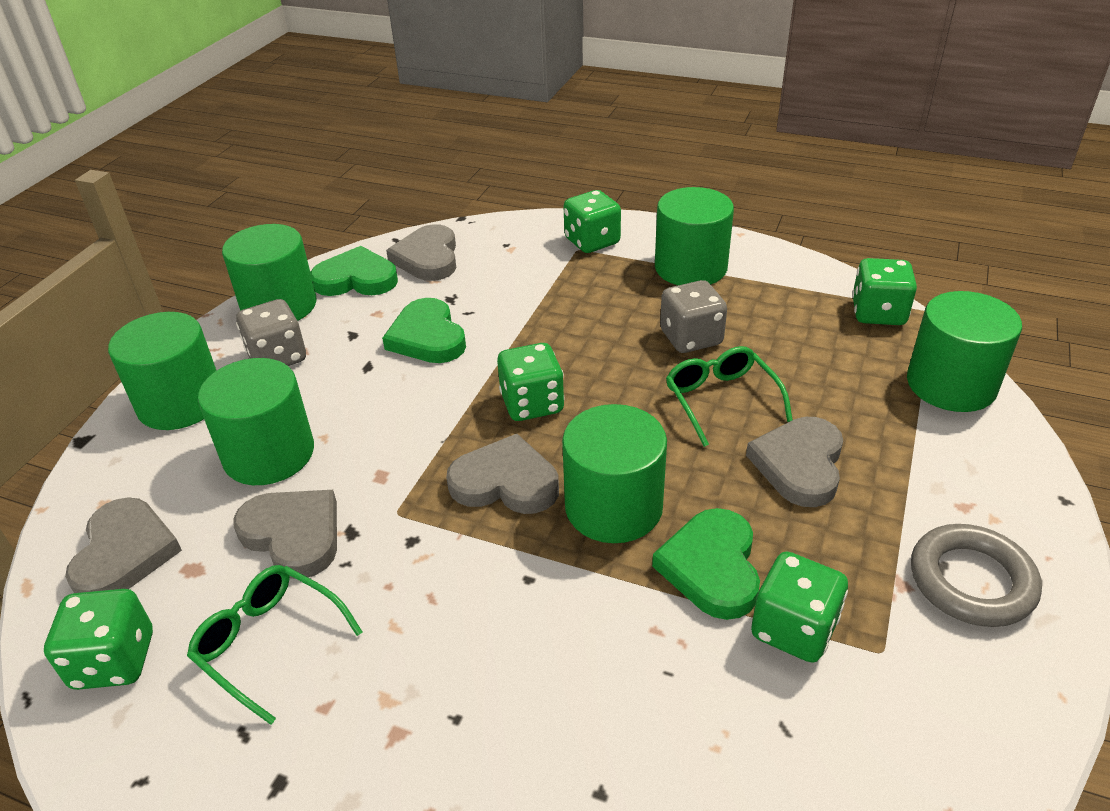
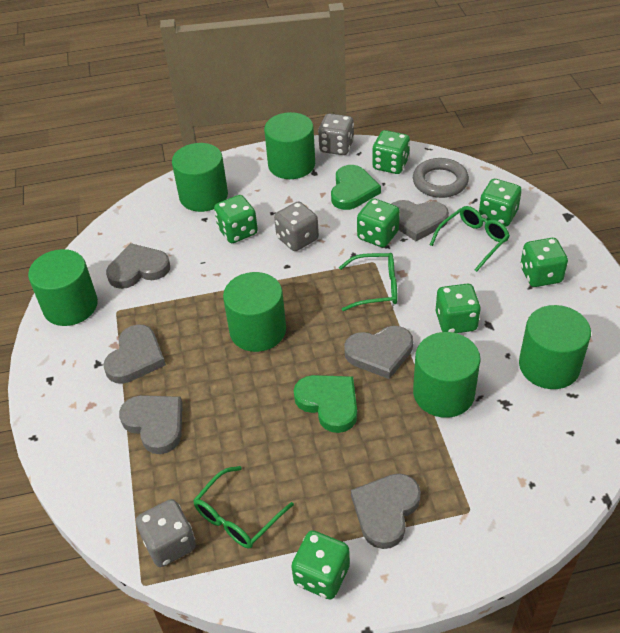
green dice: 5 -> 7
green glasses: 2 -> 3
green heart: 3 -> 2
grey dice: 2 -> 3
grey heart: 5 -> 6

